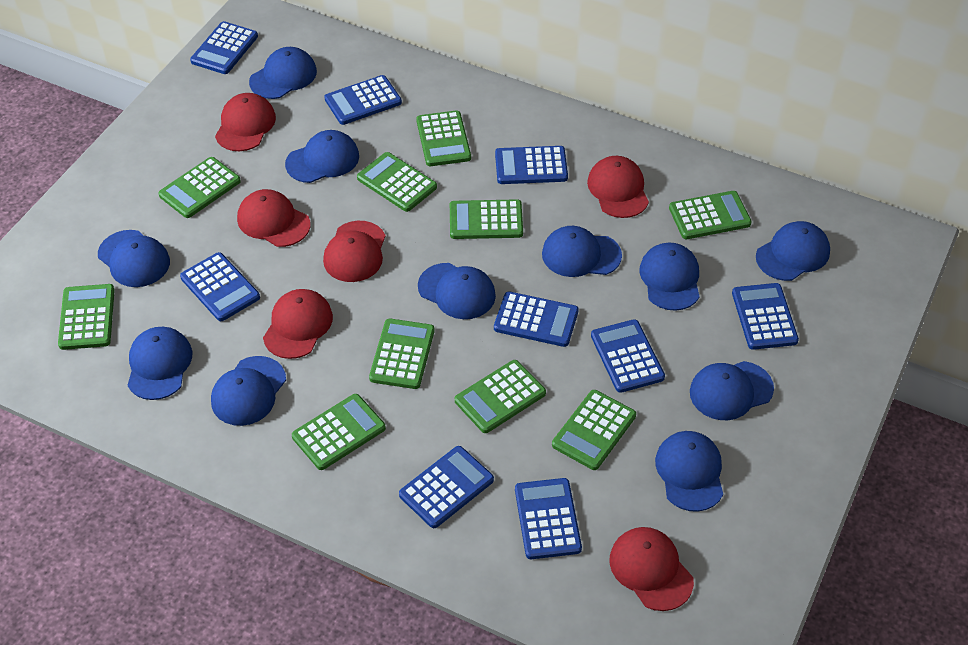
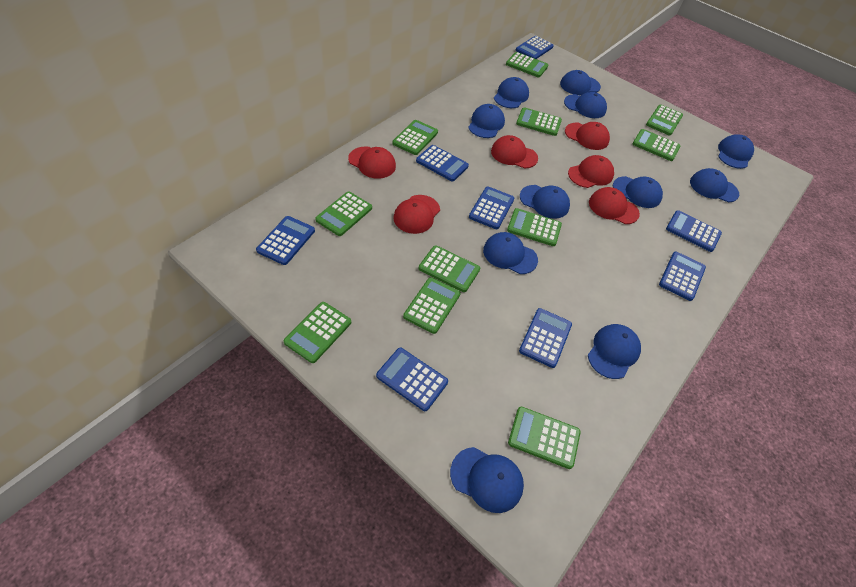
blue calculator: 9 -> 8
green calculator: 10 -> 11

